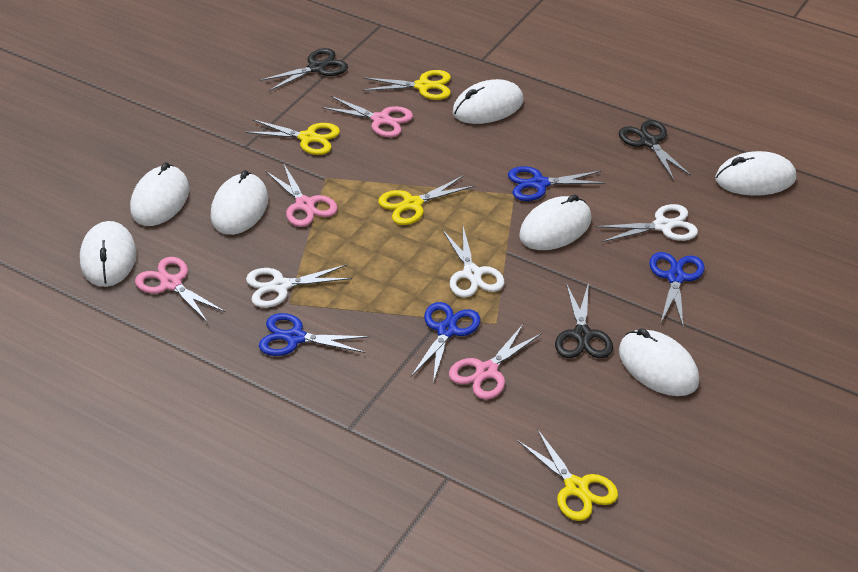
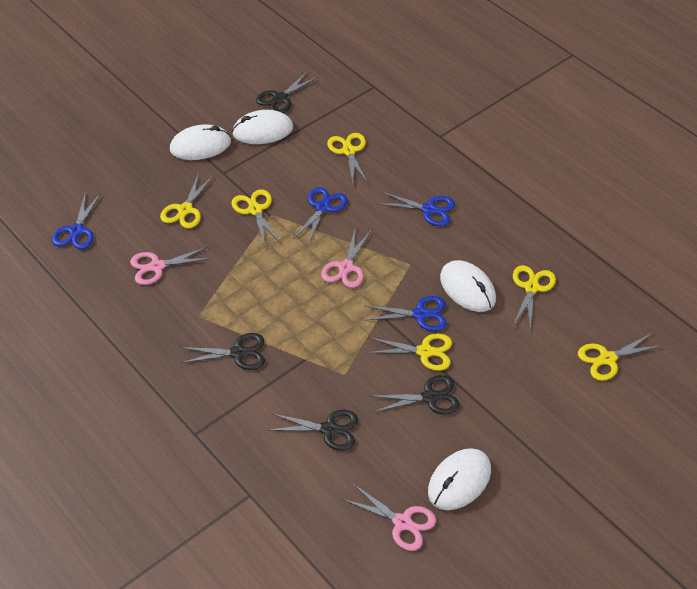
black scissors: 3 -> 4
pink scissors: 4 -> 3
white mouse: 7 -> 4
white scissors: 3 -> 0
yellow scissors: 4 -> 6

